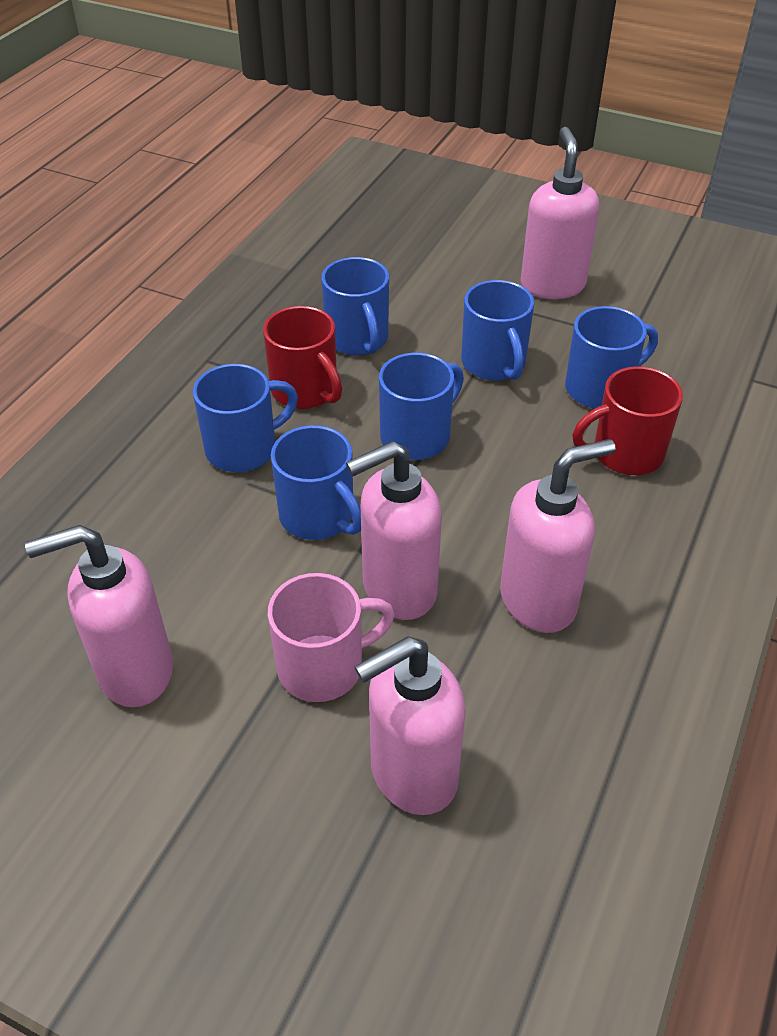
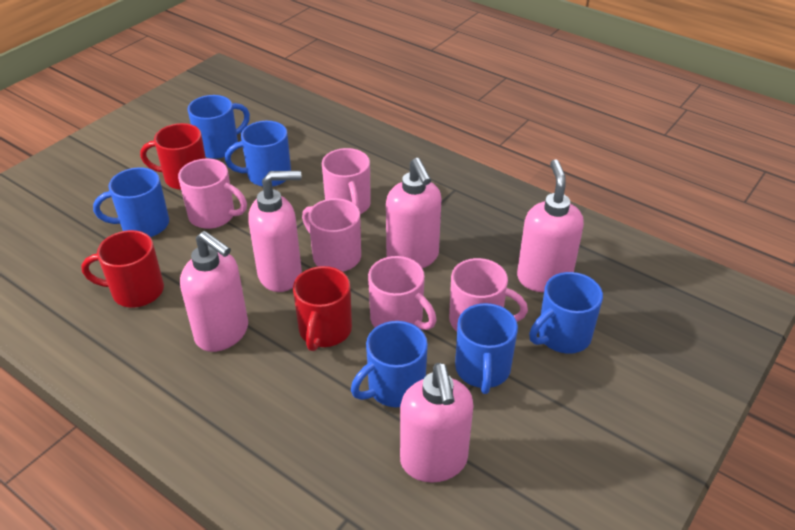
pink mug: 1 -> 5
red mug: 2 -> 3

